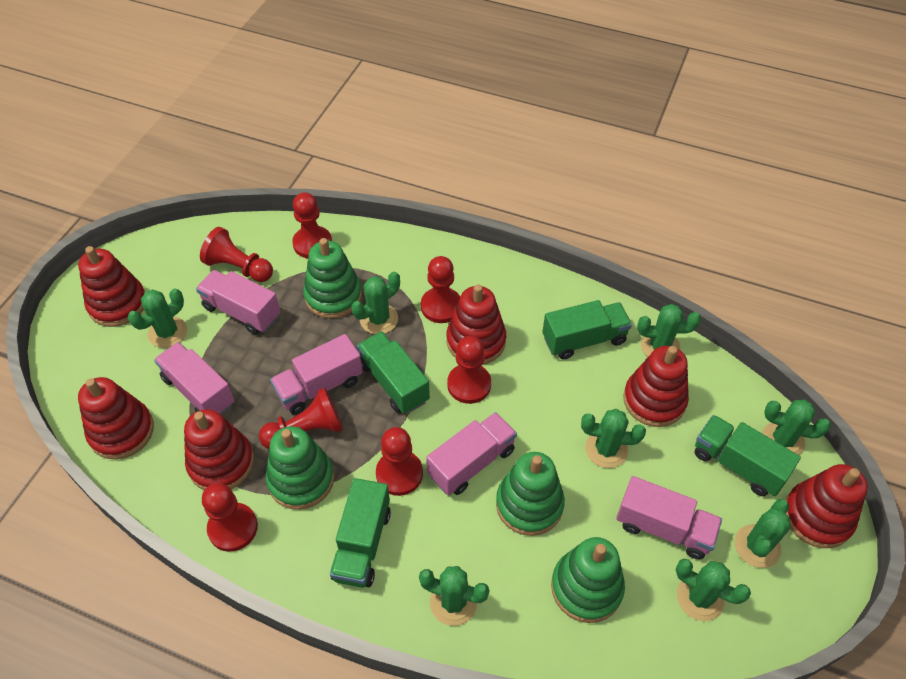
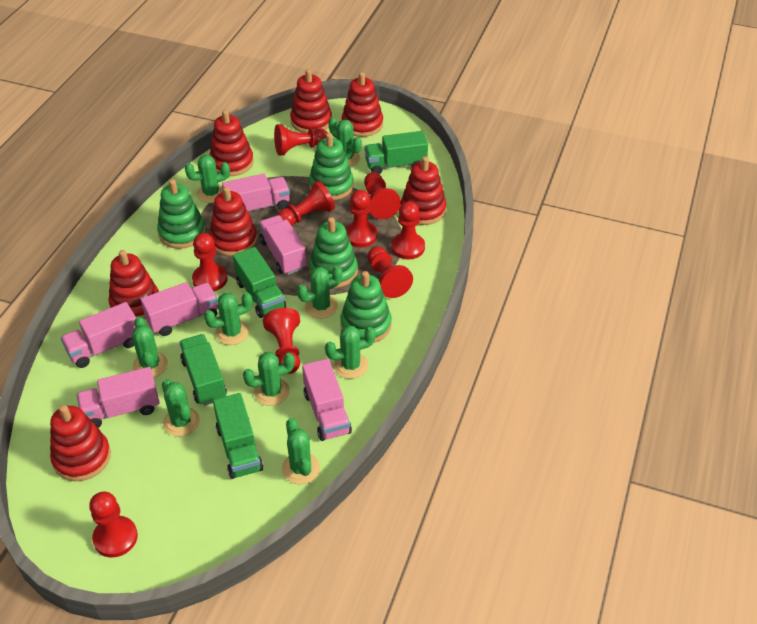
green cactus: 8 -> 9
pink truck: 5 -> 6
red pawn: 7 -> 9
red stacking toy: 6 -> 7

